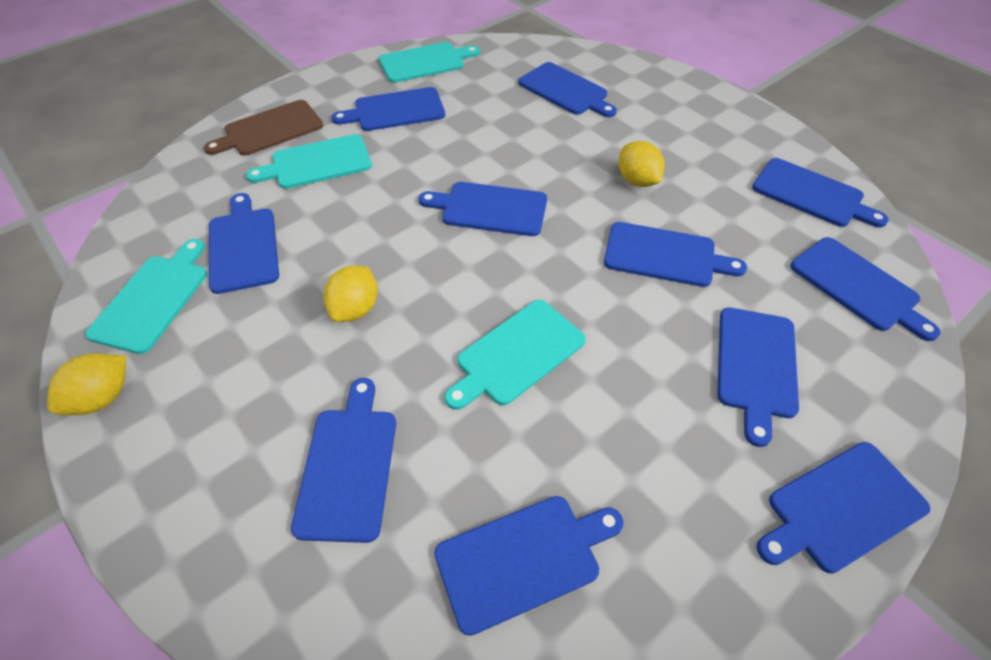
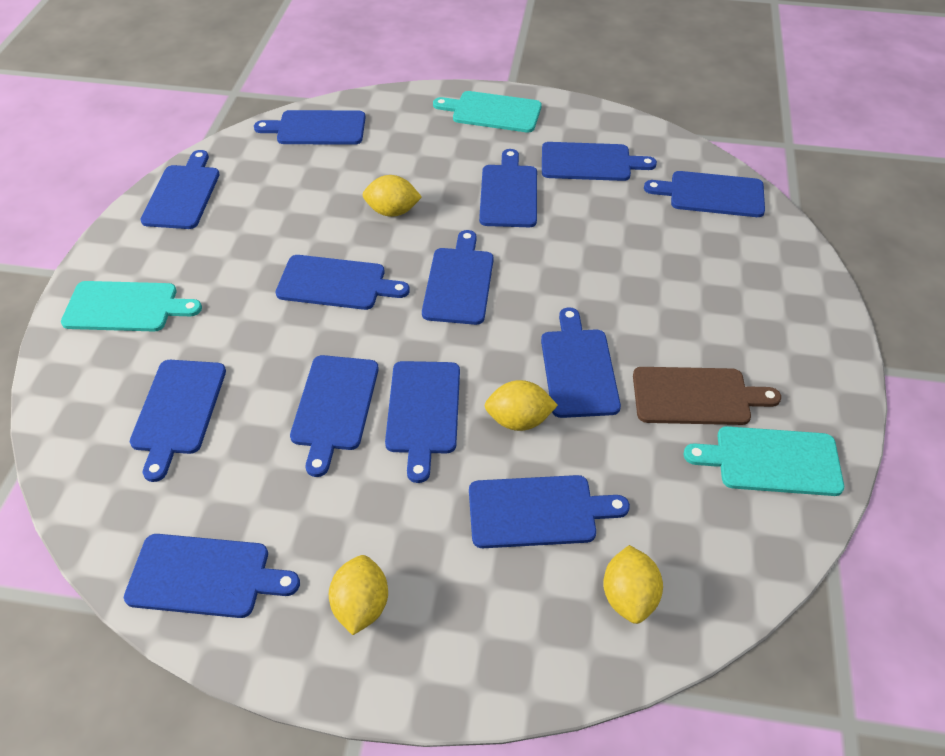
blue cutting board: 11 -> 13
turquoise cutting board: 4 -> 3
yellow lemon: 3 -> 4

